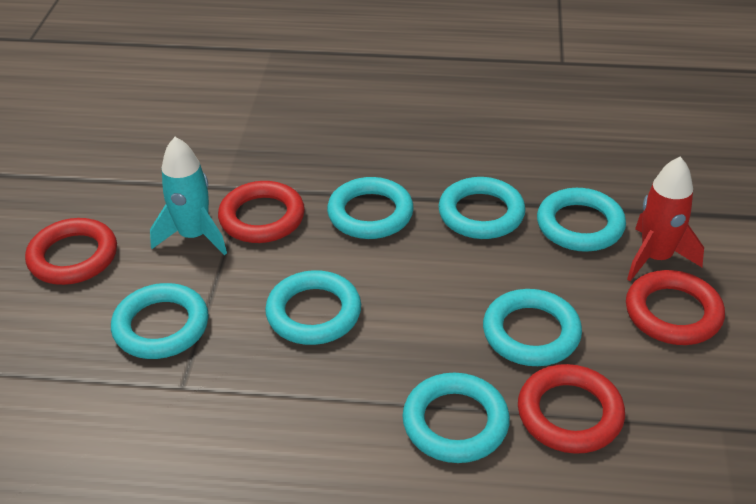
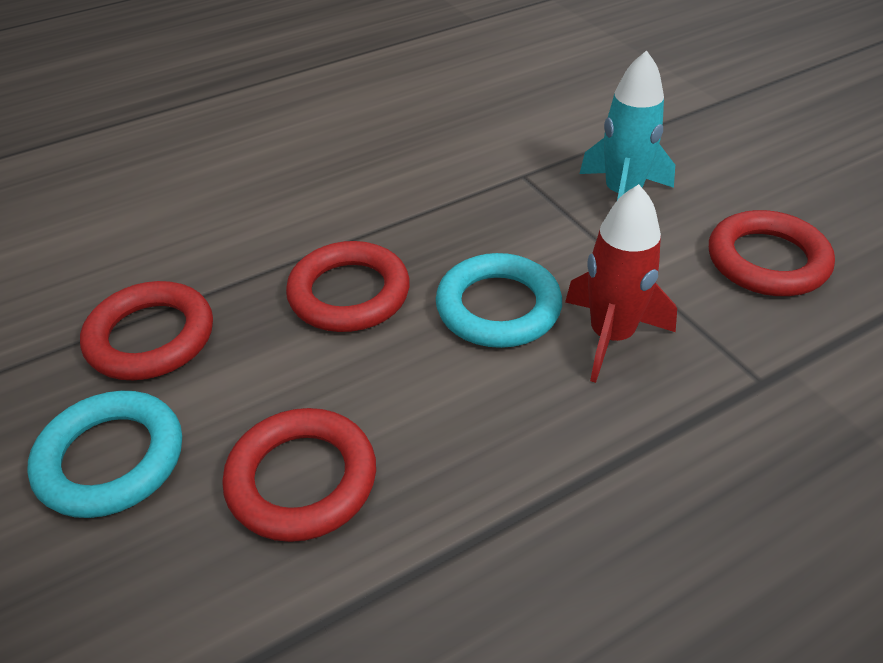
turquoise ring: 7 -> 2

